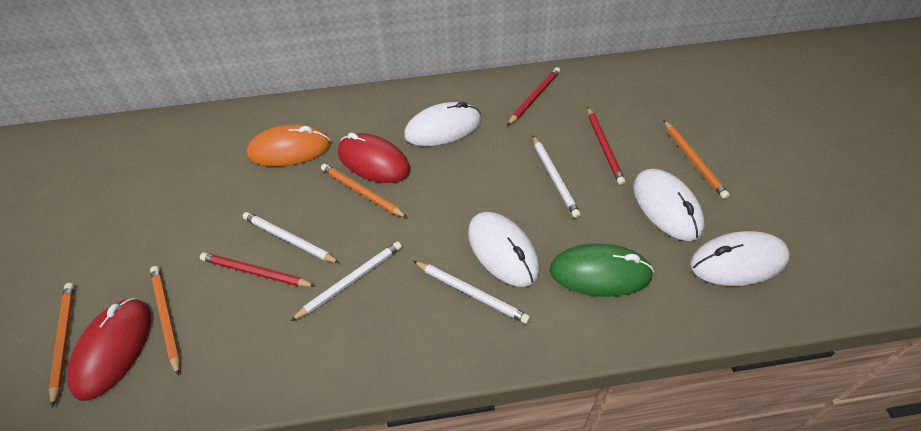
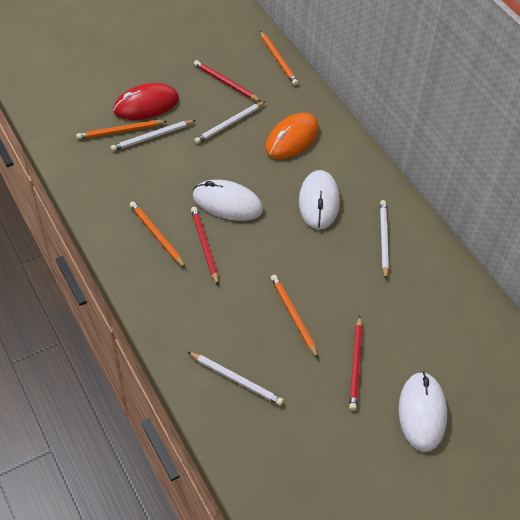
green mouse: 1 -> 0
red mouse: 2 -> 1
white mouse: 4 -> 3

